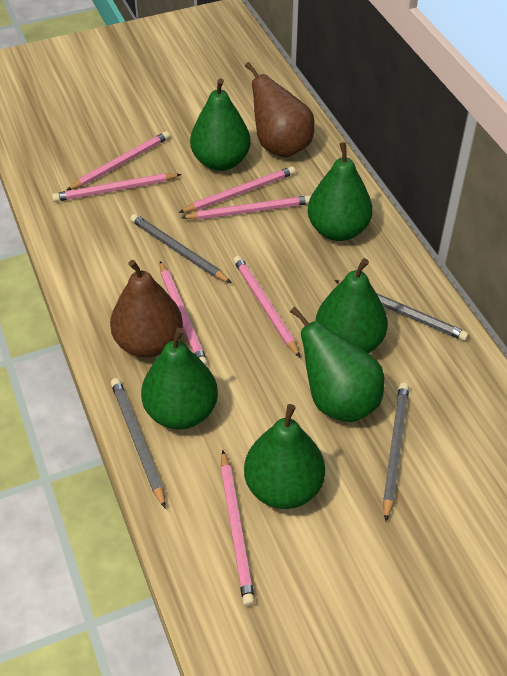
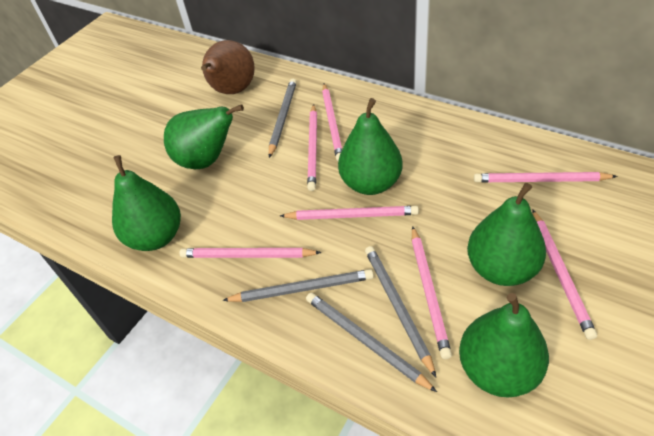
brown pear: 2 -> 1
green pear: 6 -> 5

